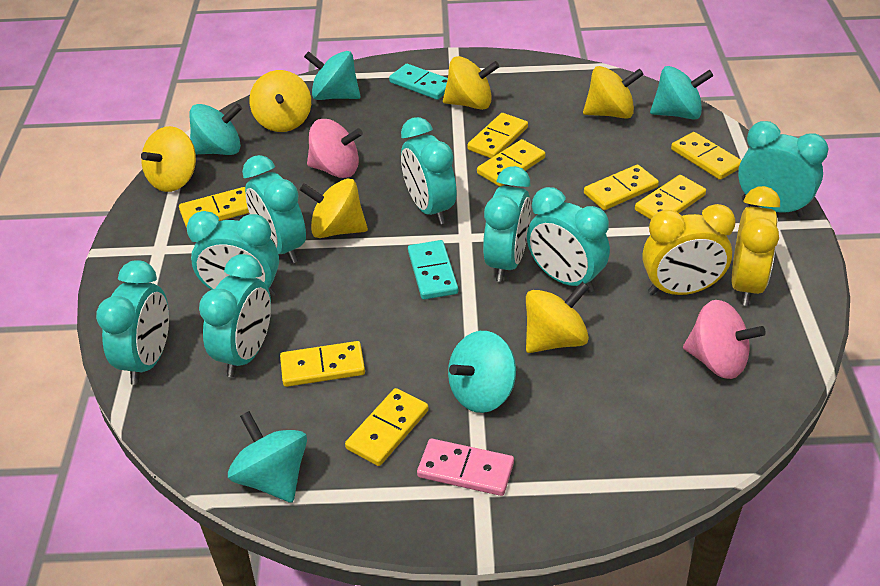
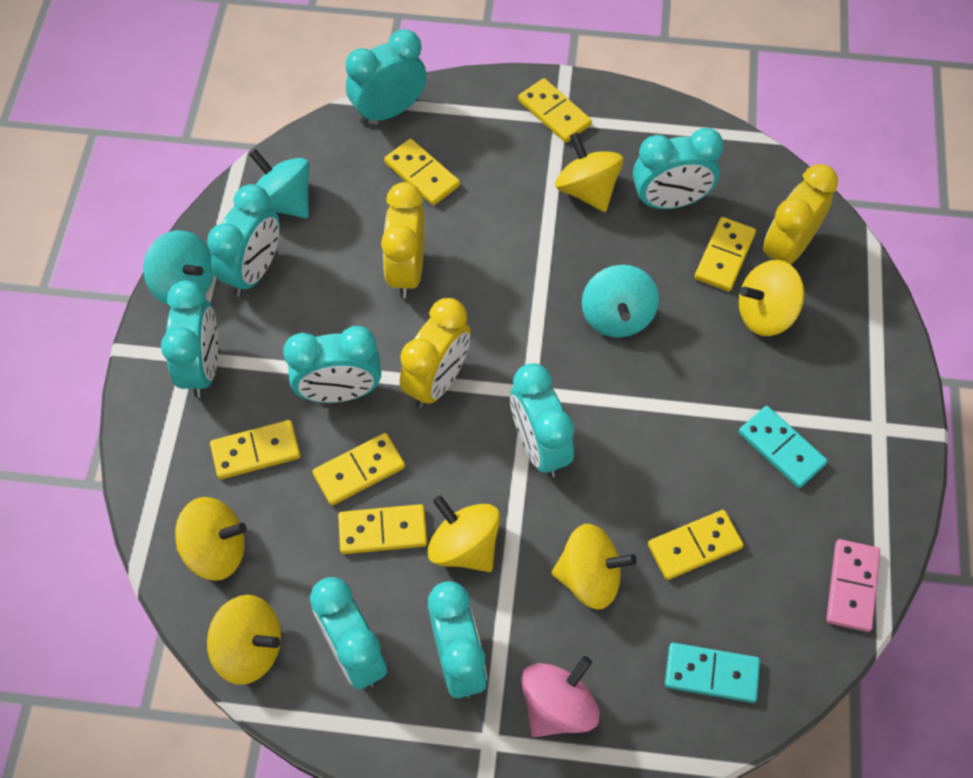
pink spinning top: 2 -> 1
turquoise spinning top: 5 -> 3
yellow clock: 2 -> 3
yellow domino: 8 -> 7

